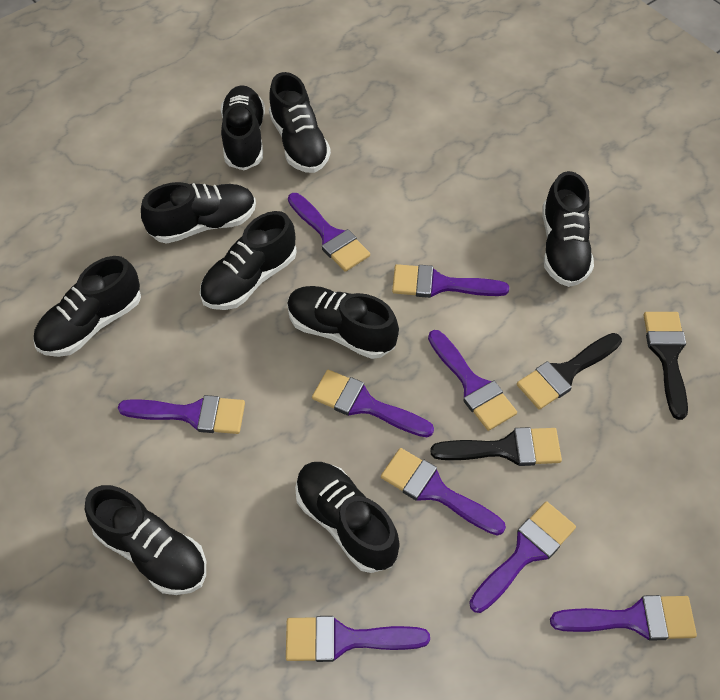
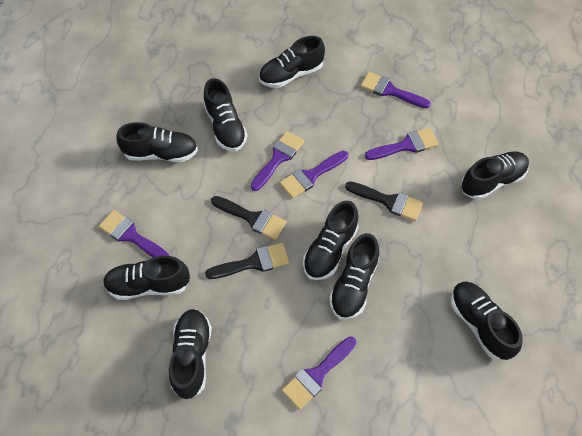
purple brush: 9 -> 6

